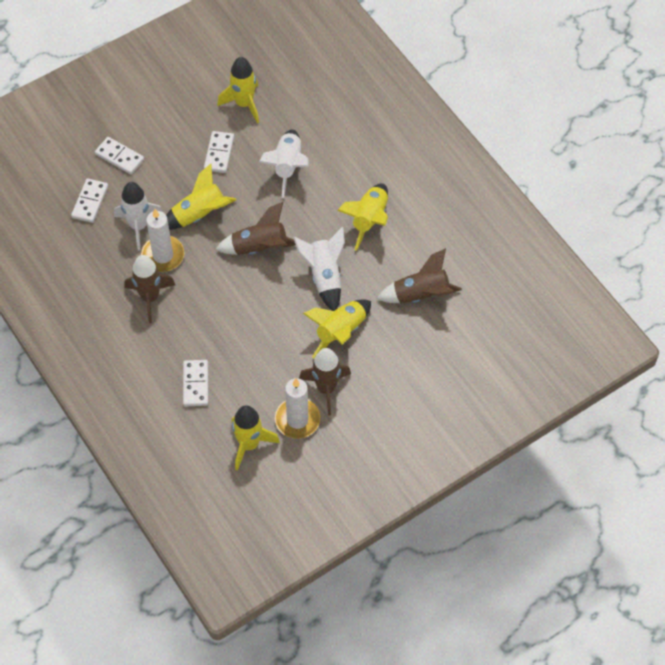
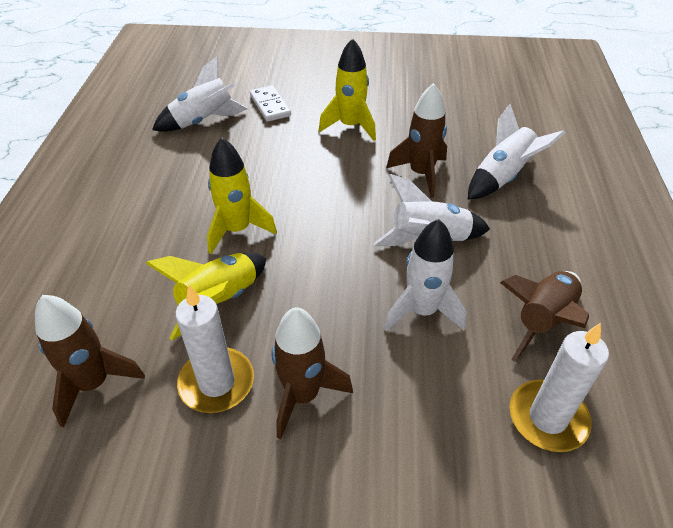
white domino: 4 -> 1
white rocket: 3 -> 4
yellow rocket: 5 -> 3

